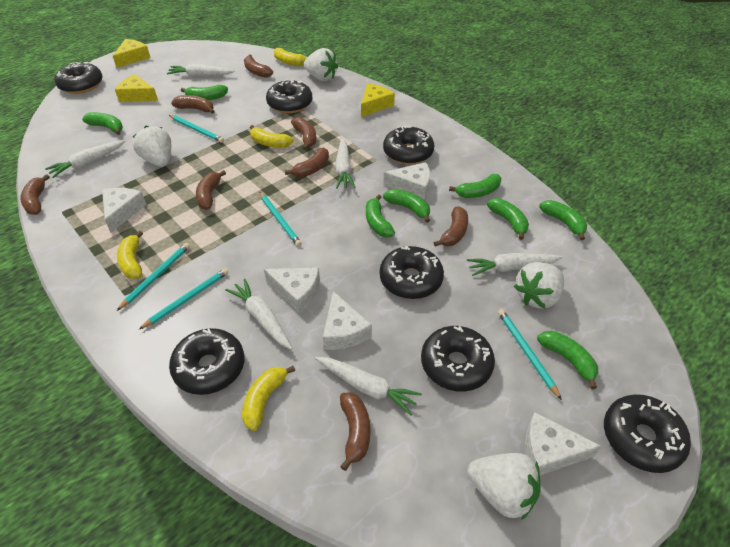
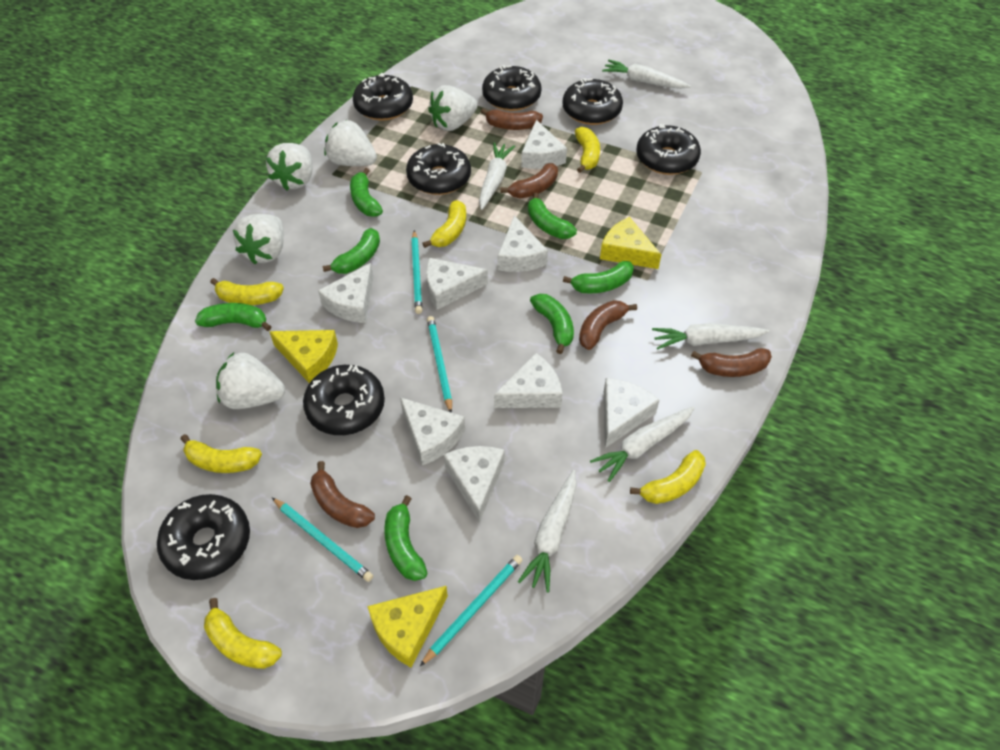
brown banana: 8 -> 5
green banana: 8 -> 7
turquoise pencil: 5 -> 4
white carrot: 6 -> 5
white cheese: 5 -> 8
white strawberry: 4 -> 5
yellow banana: 4 -> 6

